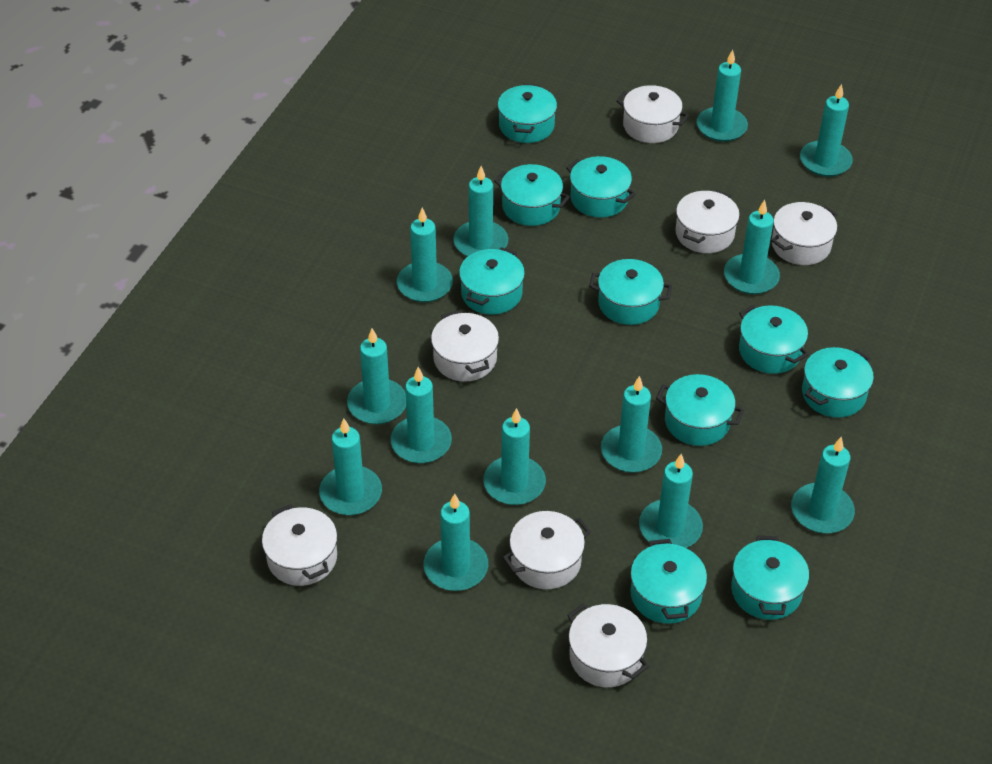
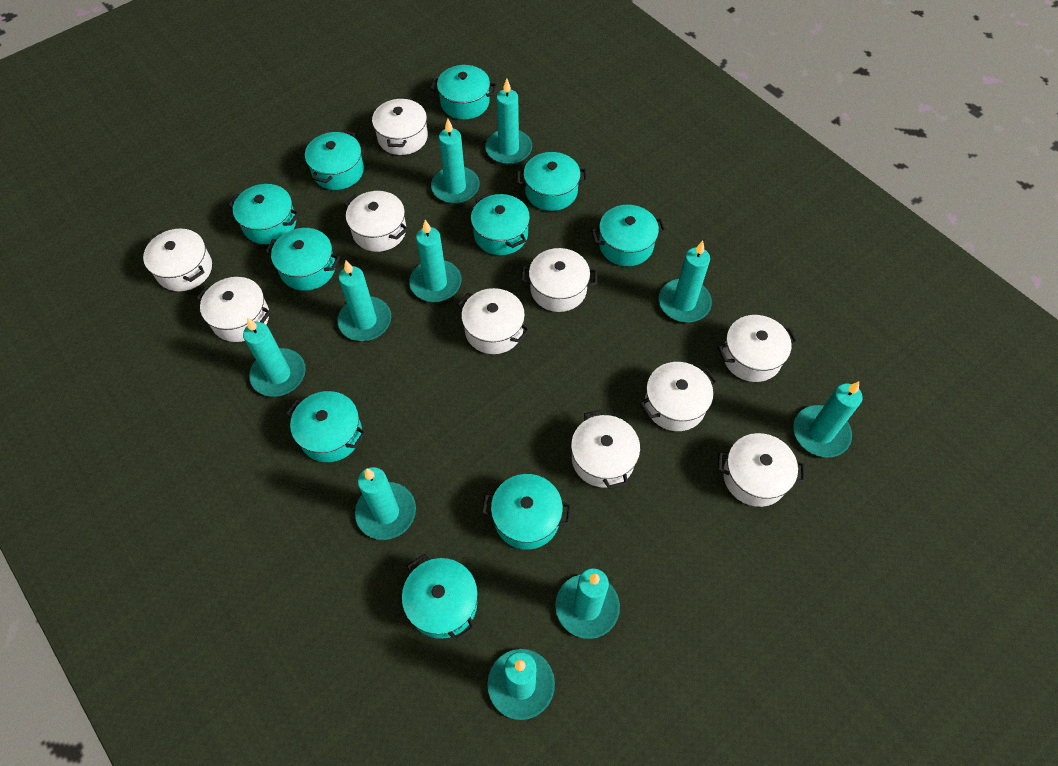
turquoise candle: 13 -> 10
white pot: 7 -> 10

